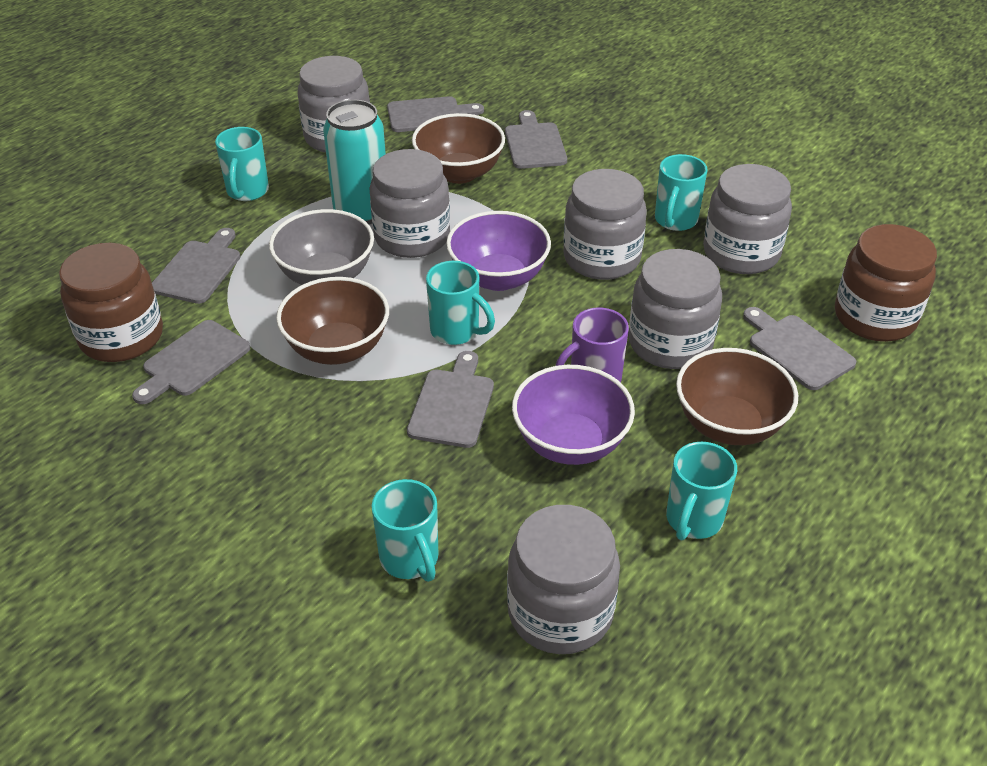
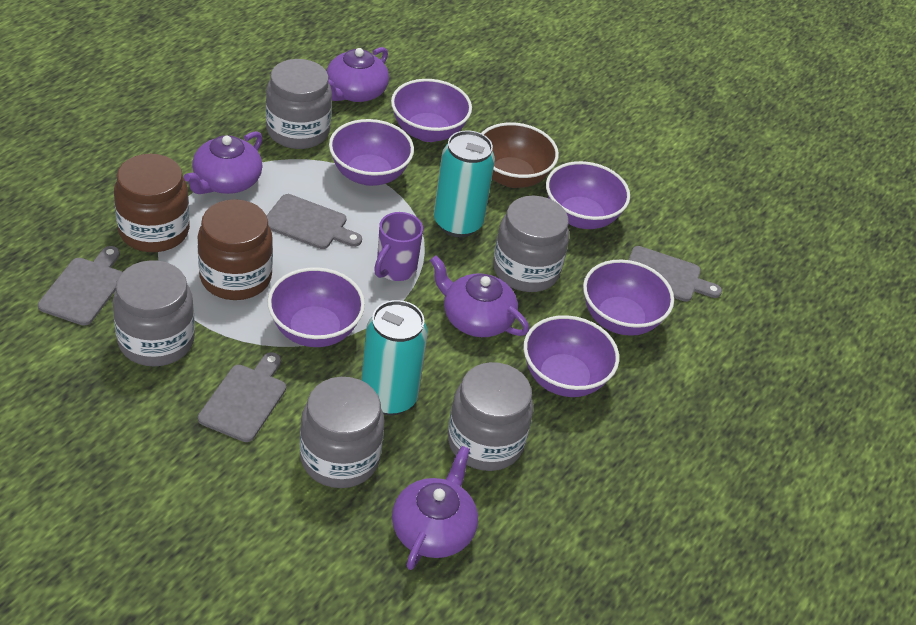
brown bowl: 3 -> 1
grey bowl: 1 -> 0
grey cutting board: 6 -> 4
grey jar: 6 -> 5
purple bowl: 2 -> 6
purple teapot: 0 -> 4
turquoise can: 1 -> 2
turquoise mug: 5 -> 0

